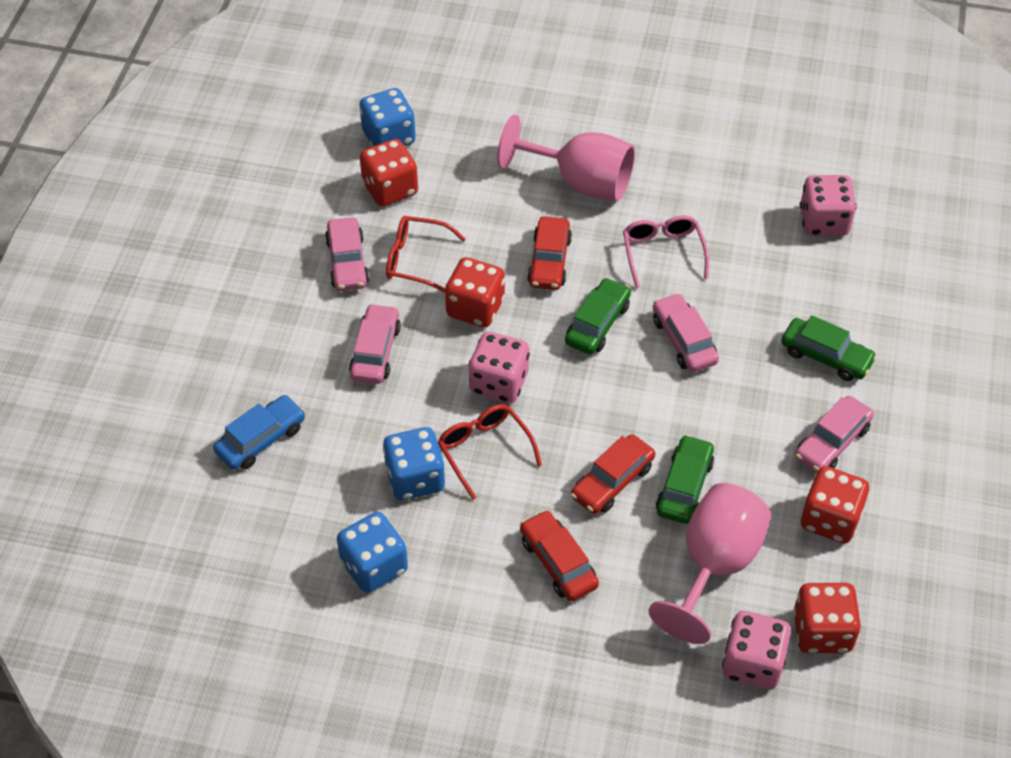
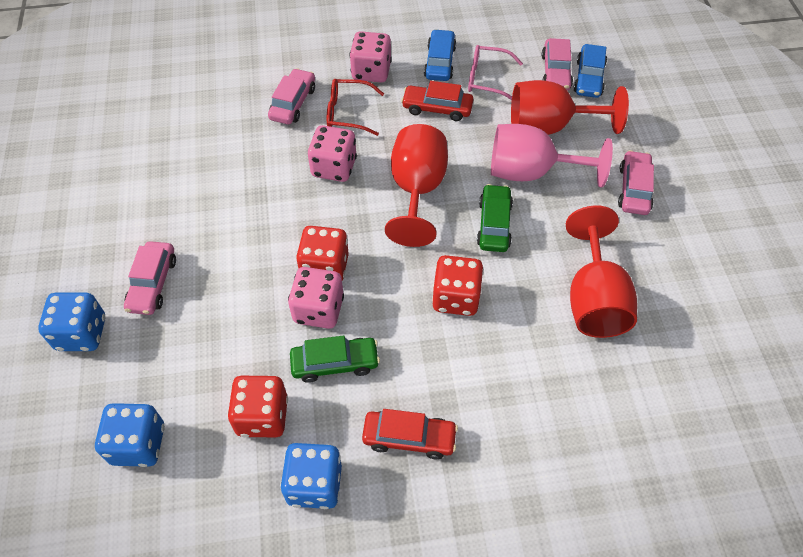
blue car: 1 -> 2
green car: 3 -> 2
pink goblet: 2 -> 1
red car: 3 -> 2
red dice: 4 -> 3
red glasses: 2 -> 1
red goblet: 0 -> 3

